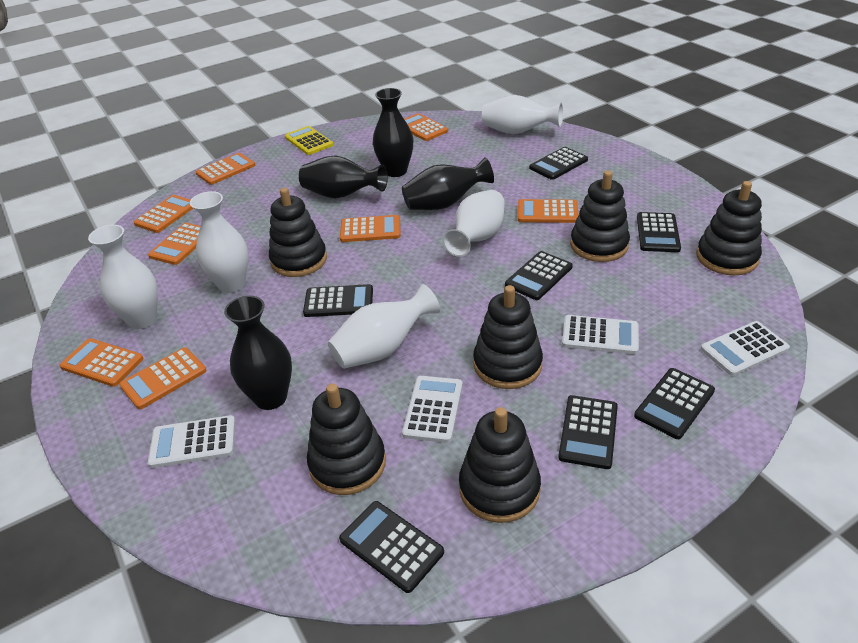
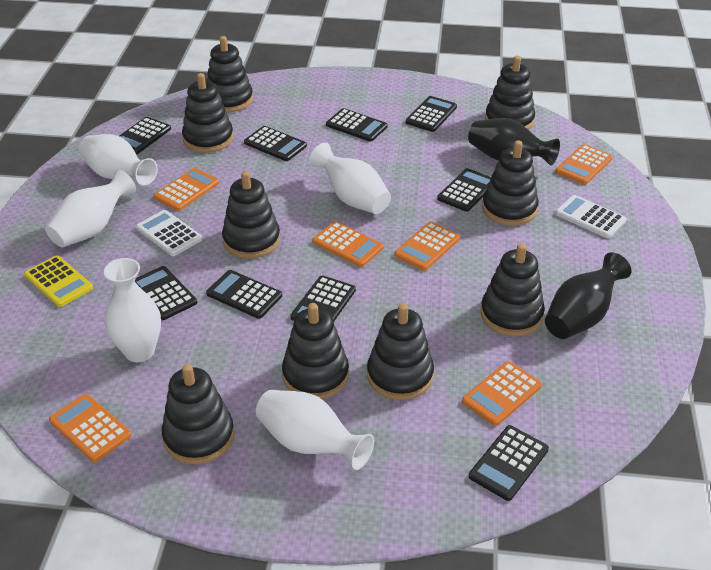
black calculator: 7 -> 9
black stacking toy: 6 -> 9
black vase: 4 -> 2
orange calculator: 8 -> 6
white calculator: 4 -> 2

